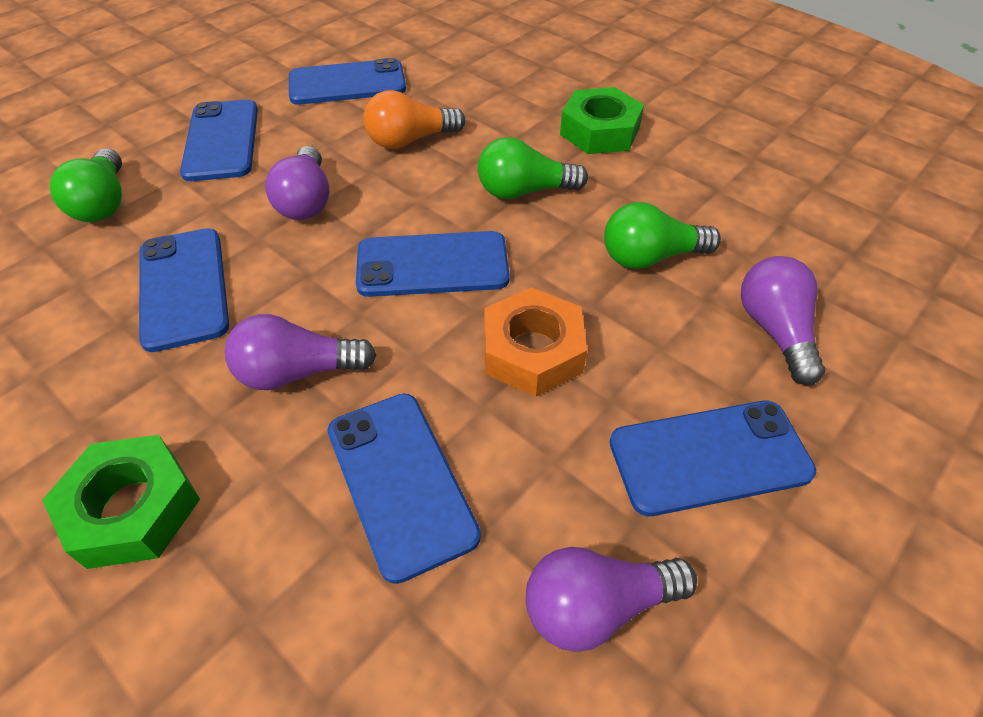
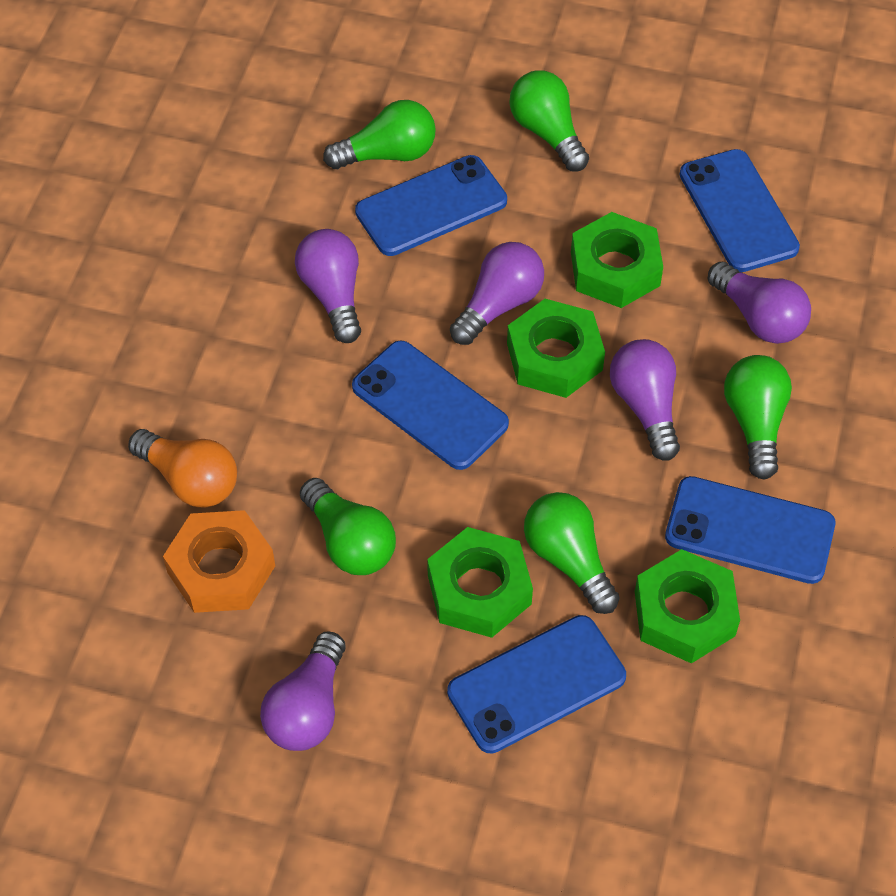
blue phone: 6 -> 5
green light bulb: 3 -> 5
green nut: 2 -> 4
purple light bulb: 4 -> 5

